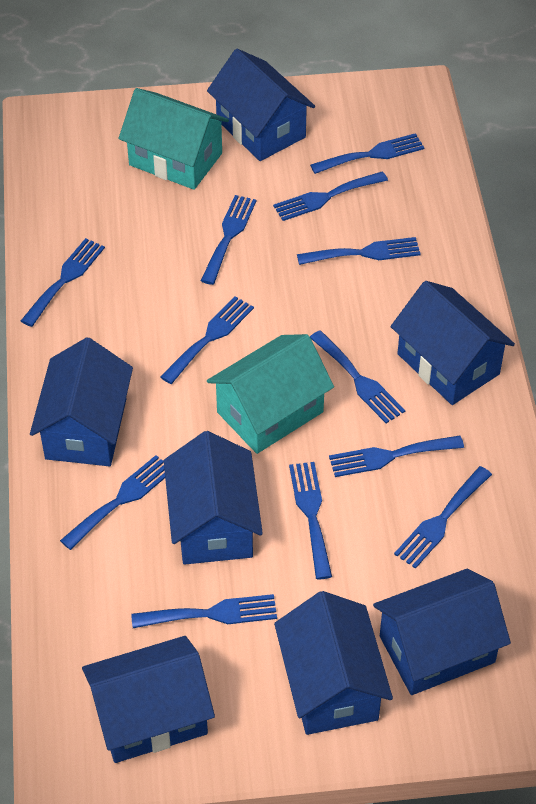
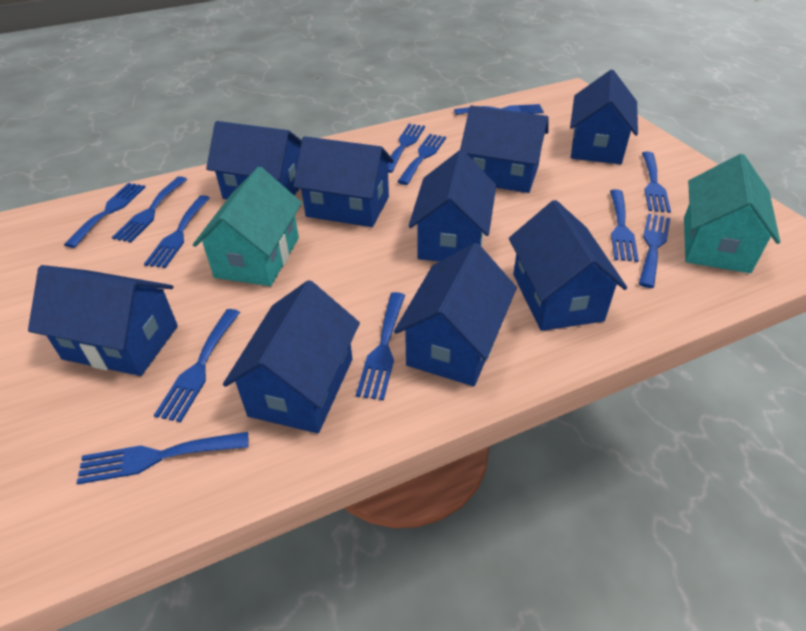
blue house: 7 -> 9

